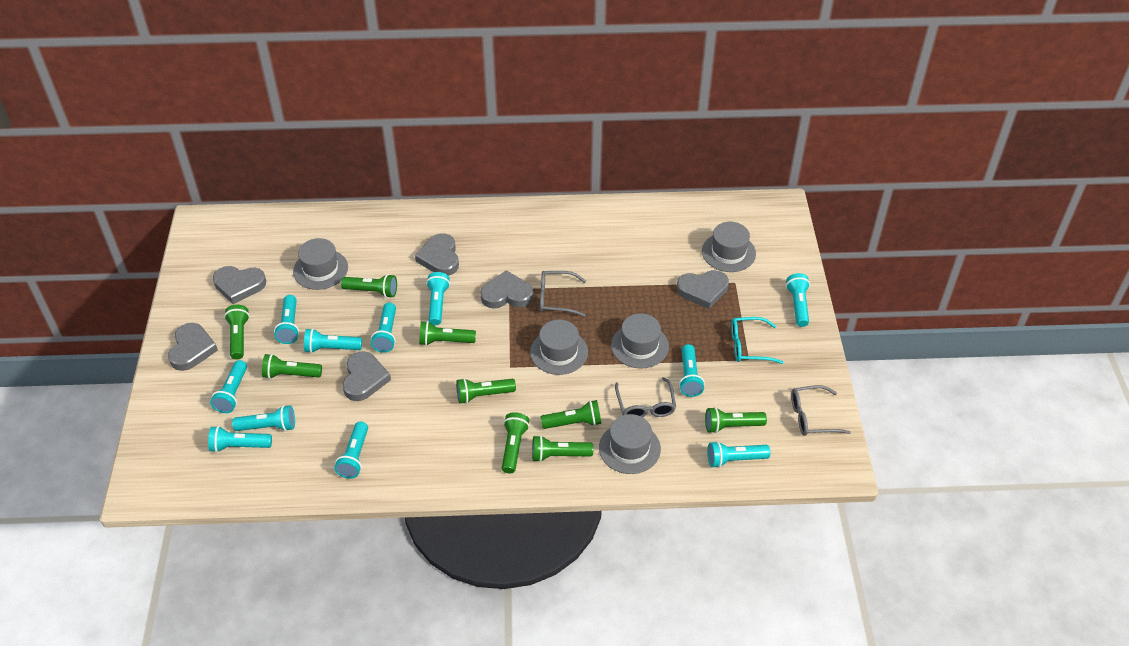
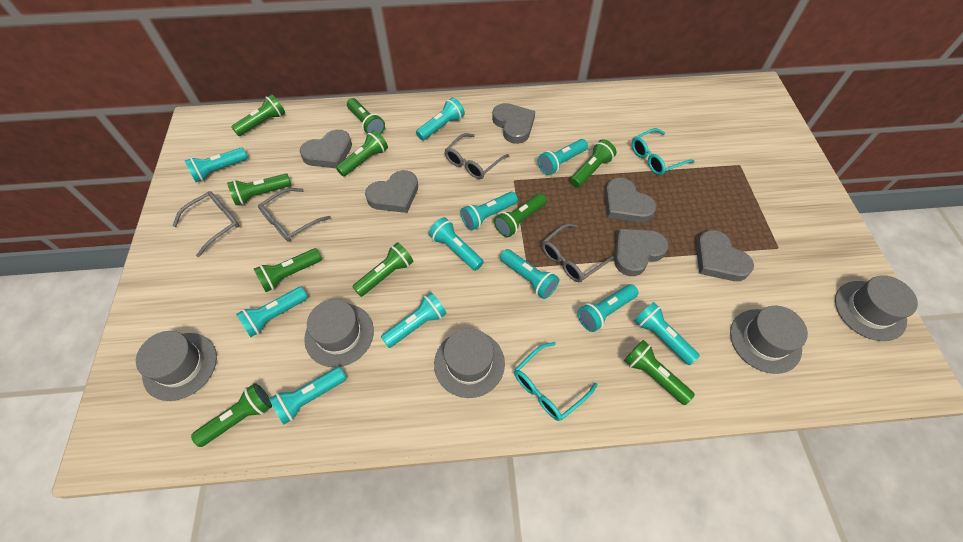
green flashlight: 9 -> 10
grey glasses: 3 -> 4
turquoise glasses: 1 -> 2

